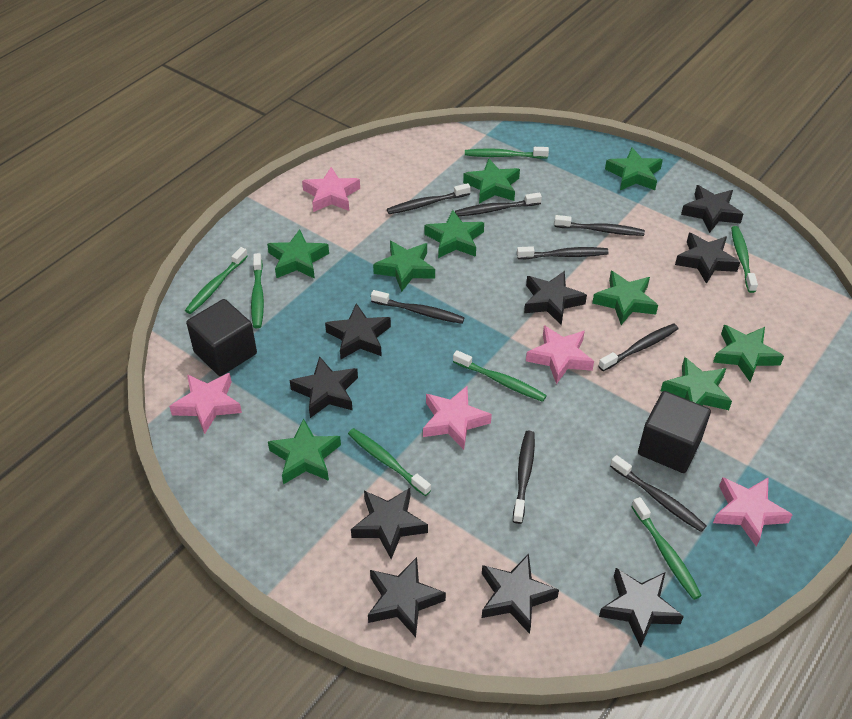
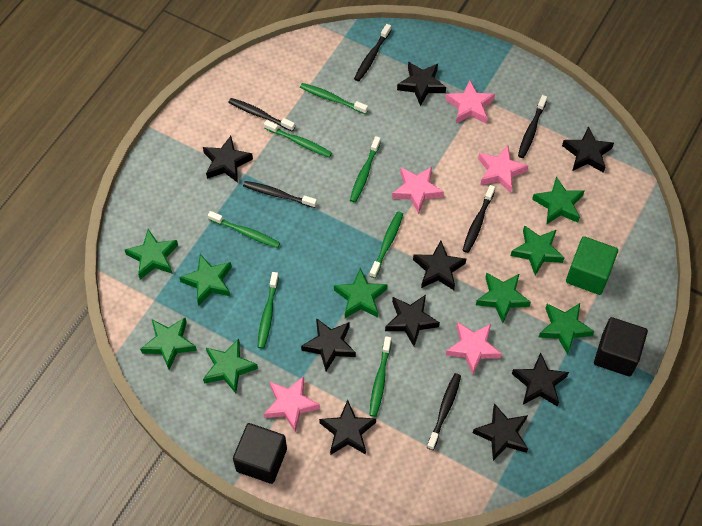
black toothbrush: 8 -> 6
green cube: 0 -> 1

